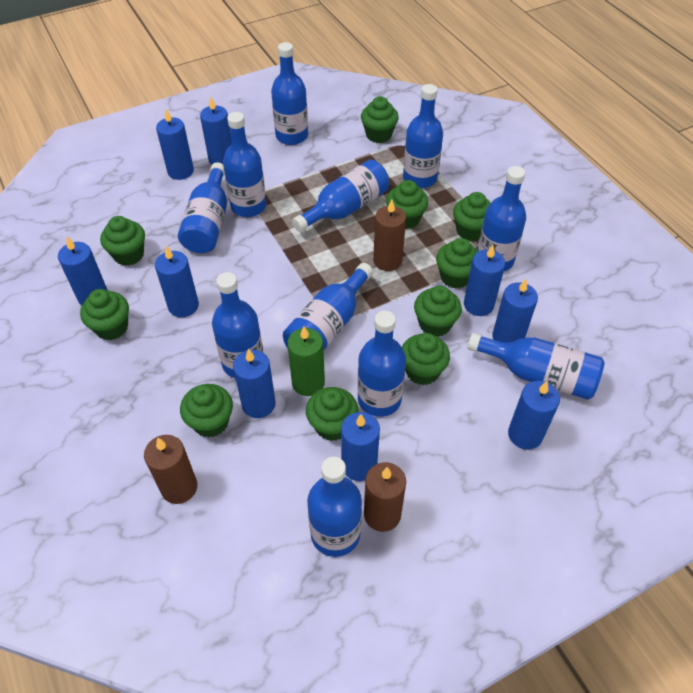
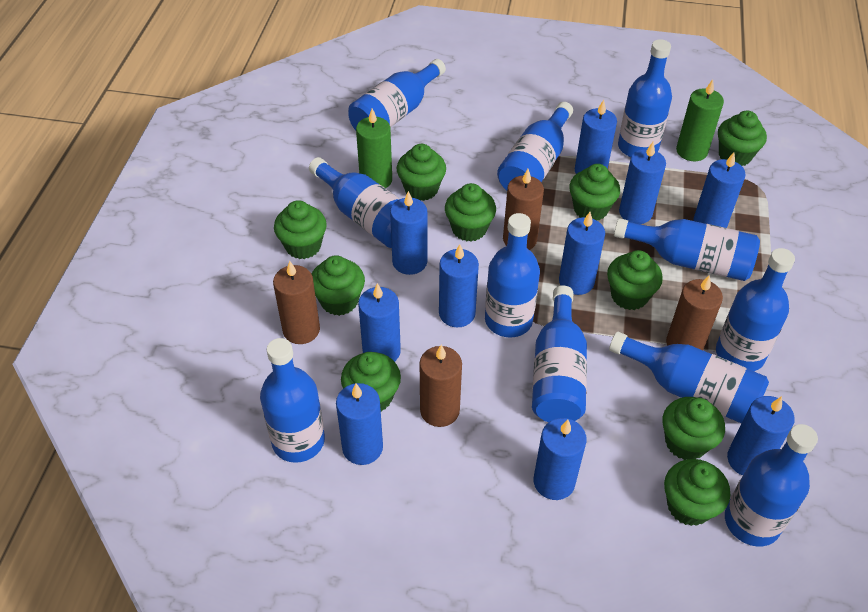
blue candle: 9 -> 10
brown candle: 3 -> 4
green candle: 1 -> 2

